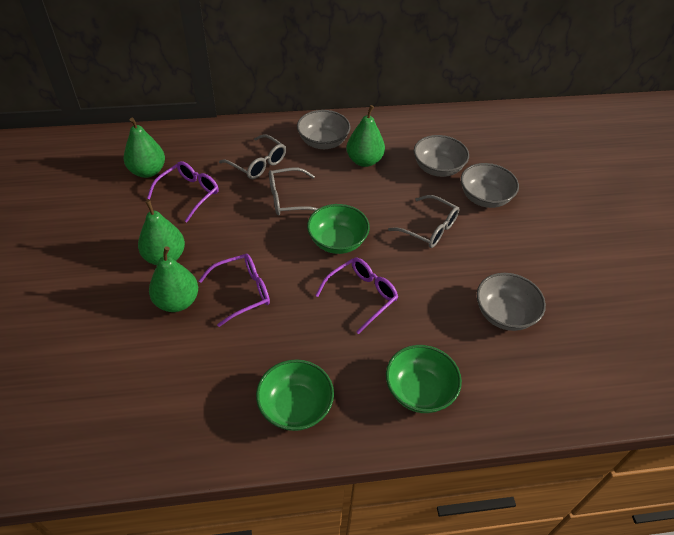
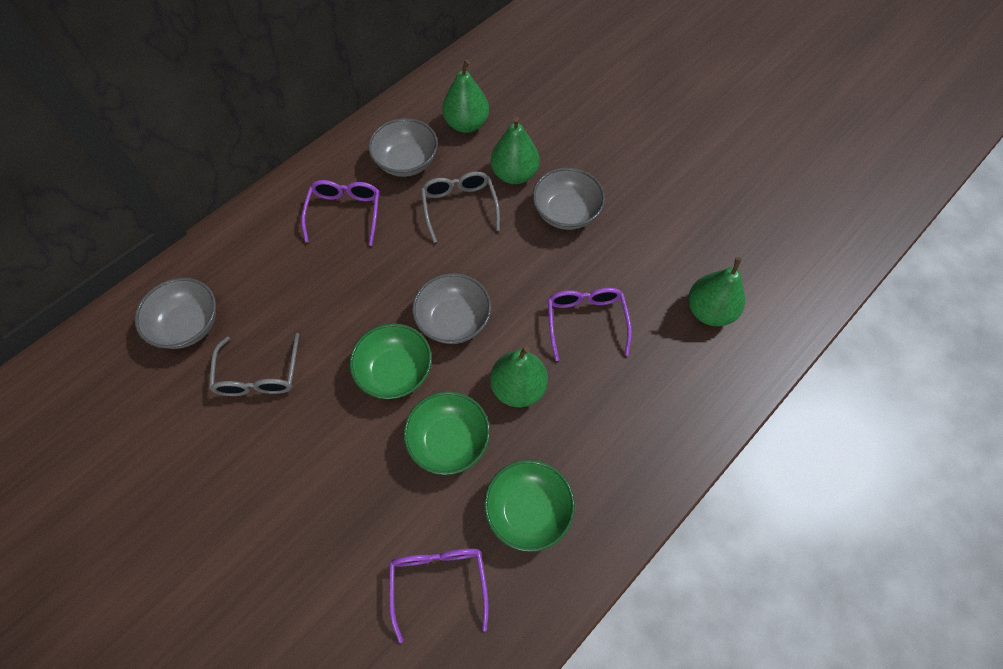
grey glasses: 3 -> 2

